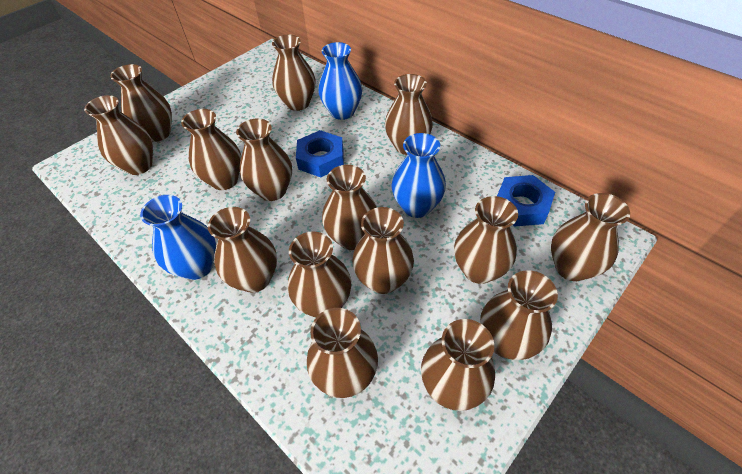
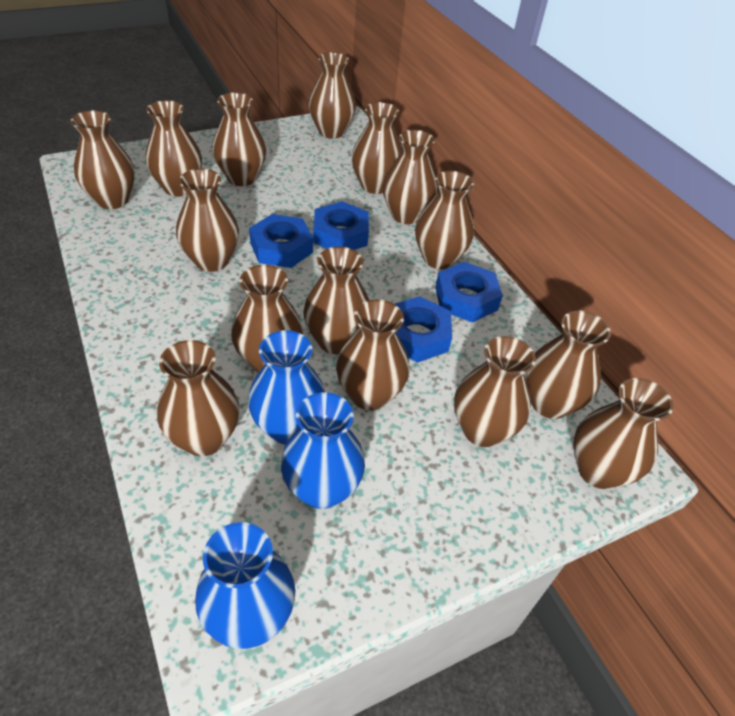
blue nut: 2 -> 4

